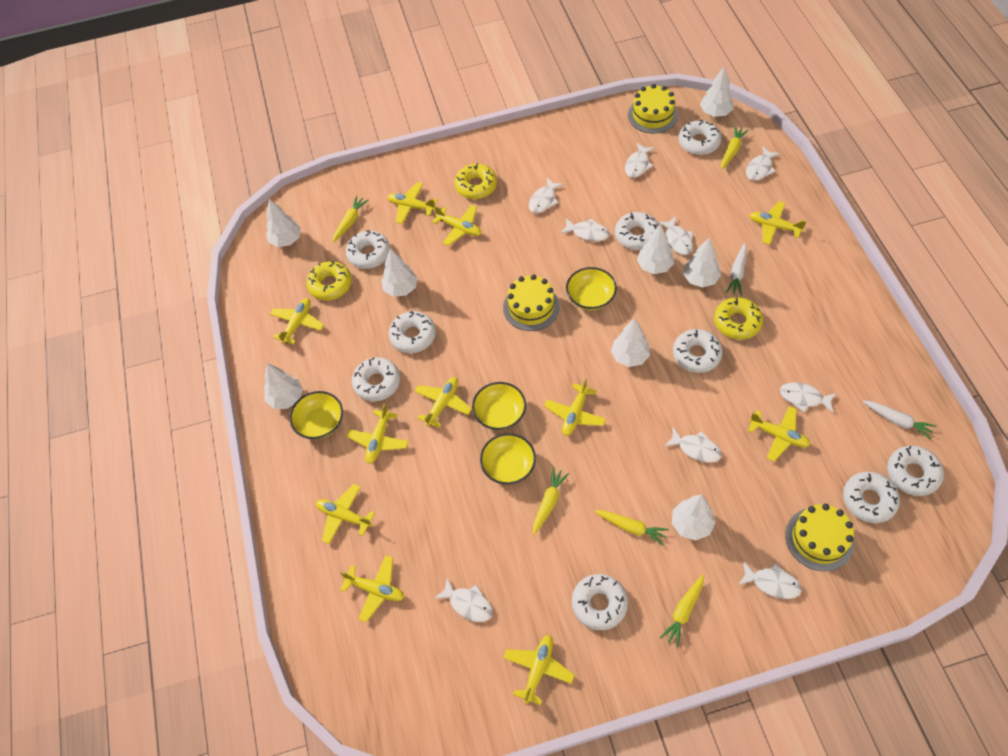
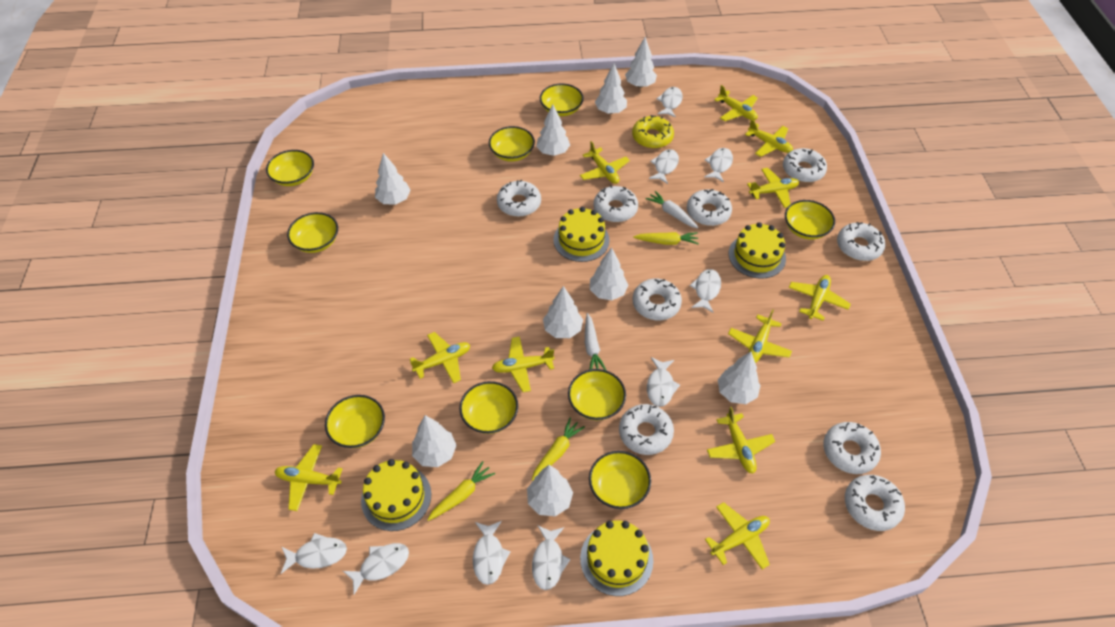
white tree: 8 -> 9
yellow bowl: 4 -> 9
yellow cake: 3 -> 4
yellow carrot: 5 -> 3
yellow donut: 3 -> 1

